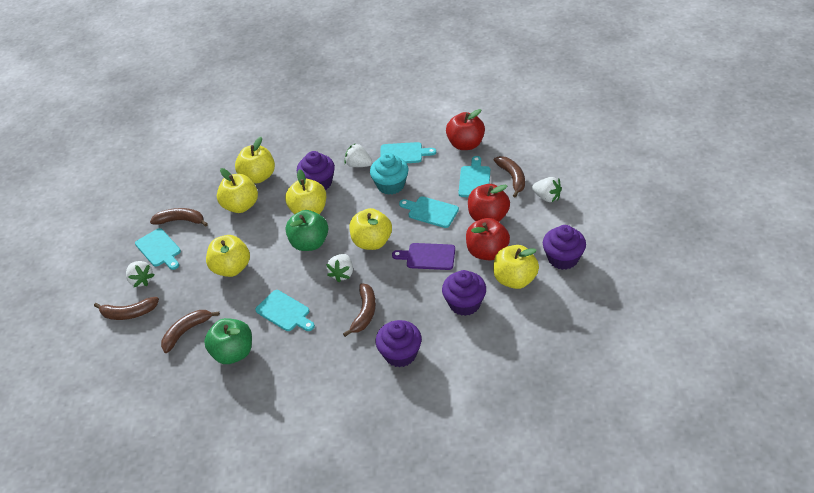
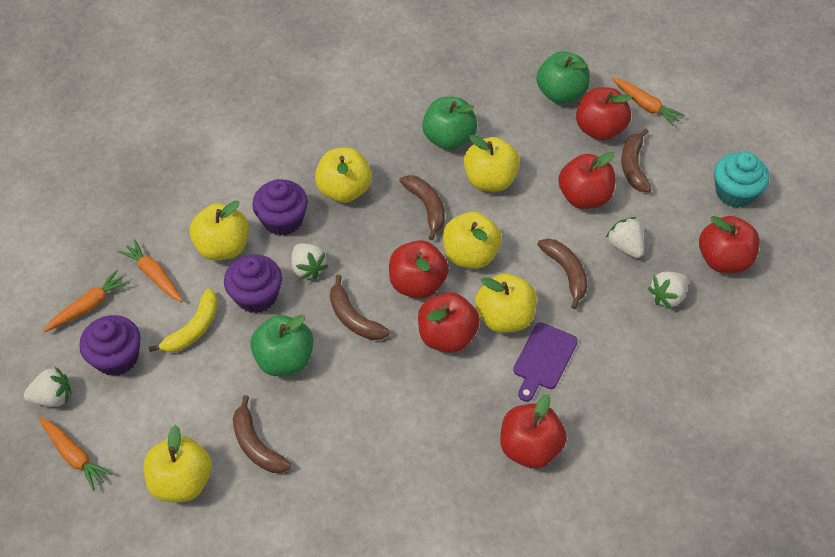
green apple: 2 -> 3
orange carrot: 0 -> 4
purple cupcake: 4 -> 3
red apple: 3 -> 6
turquoise cutting board: 5 -> 0
yellow banana: 0 -> 1

